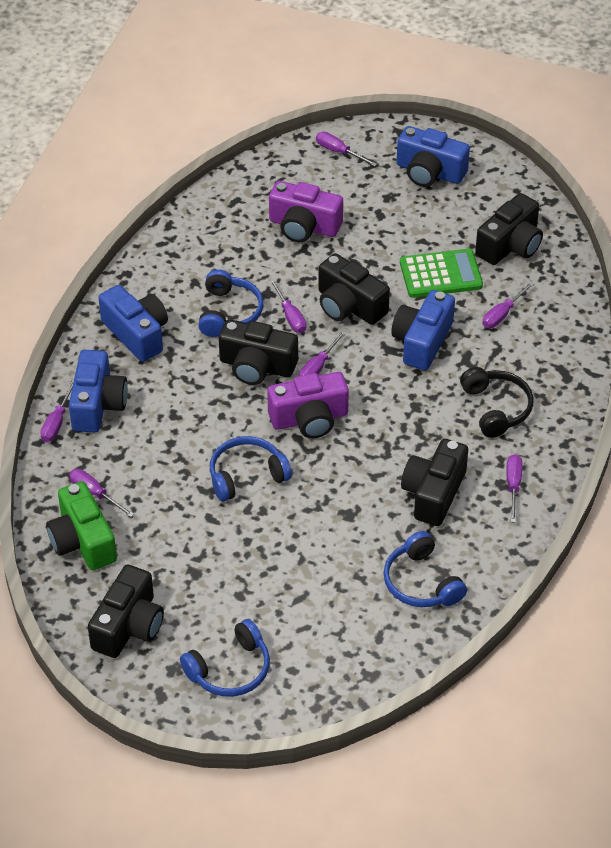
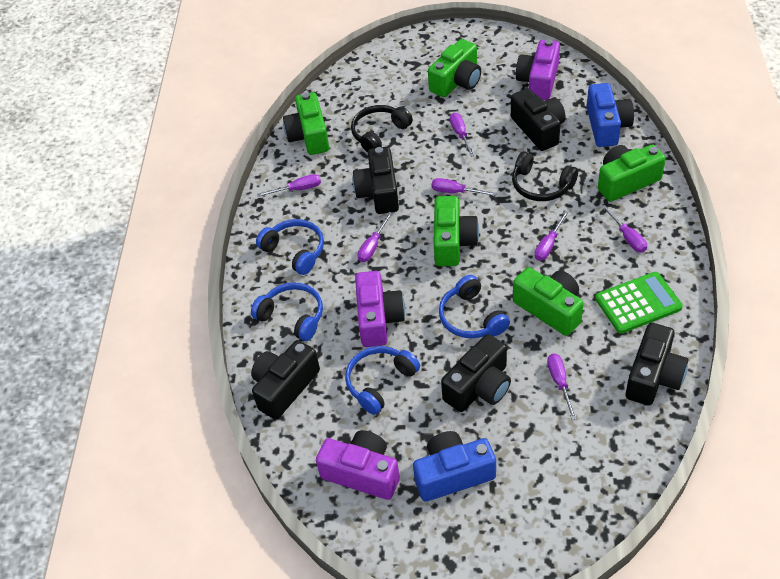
black headphones: 1 -> 2
blue camera: 4 -> 2
green camera: 1 -> 5
purple camera: 2 -> 3

